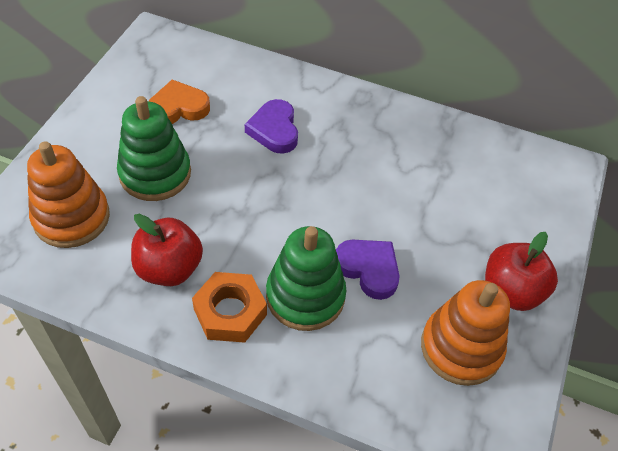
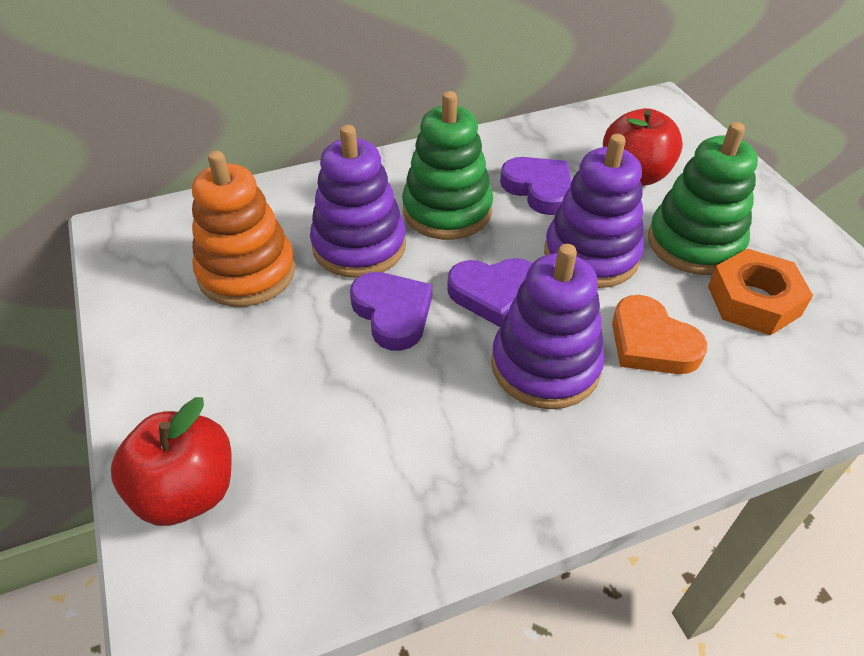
orange stacking toy: 2 -> 1
purple heart: 2 -> 3
purple stacking toy: 0 -> 3

